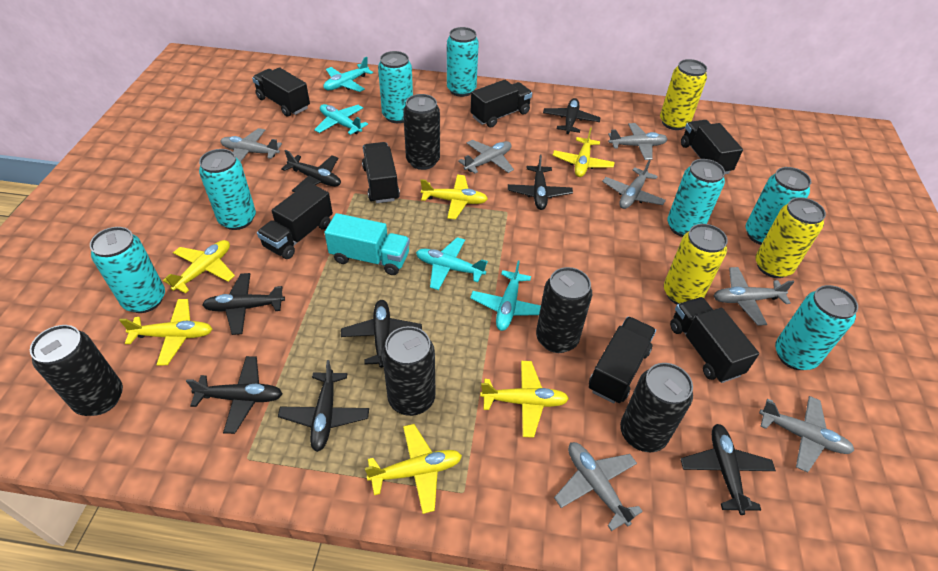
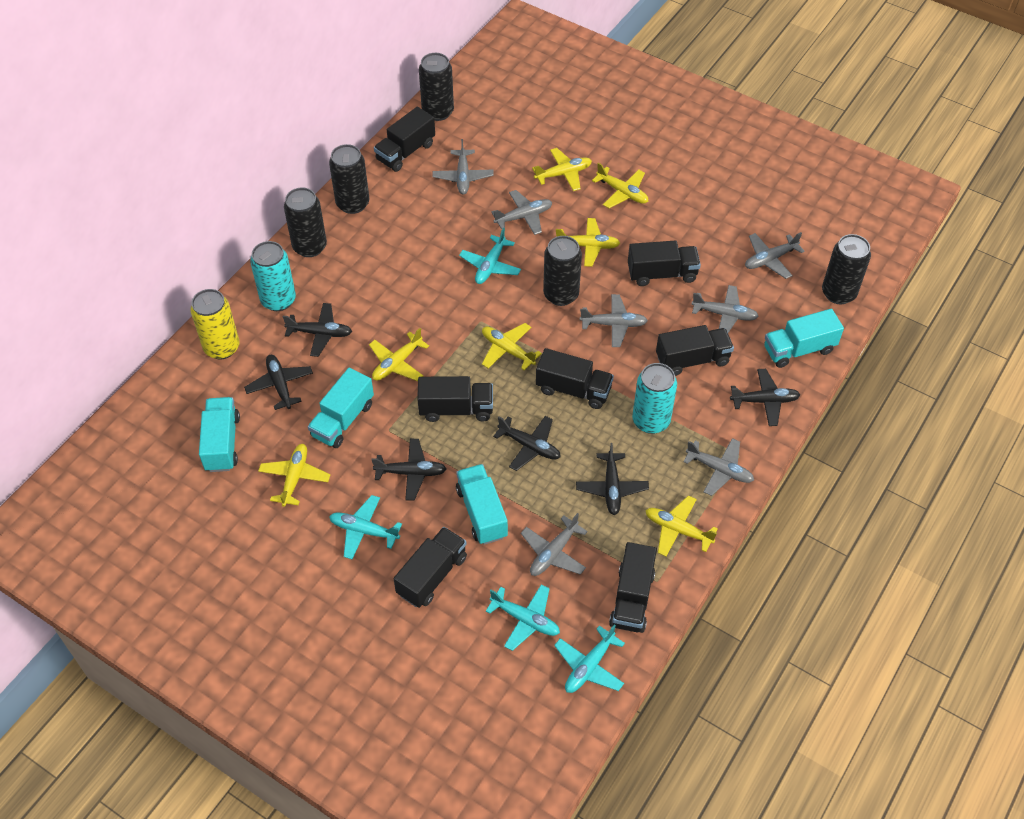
black plane: 8 -> 6
turquoise can: 7 -> 2
turquoise truck: 1 -> 4
yellow can: 3 -> 1
yellow plane: 6 -> 7

